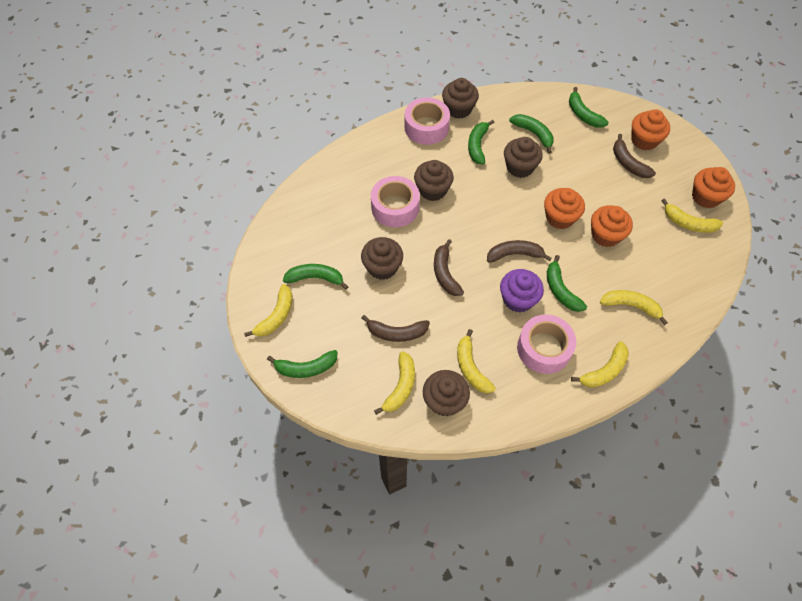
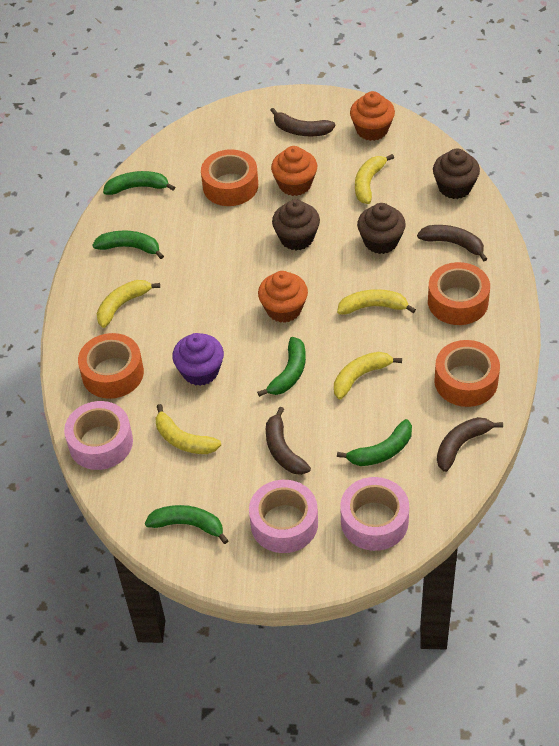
brown cupcake: 5 -> 3
green banana: 6 -> 5
orange cupcake: 4 -> 3
orange tape: 0 -> 4
yellow banana: 6 -> 5

